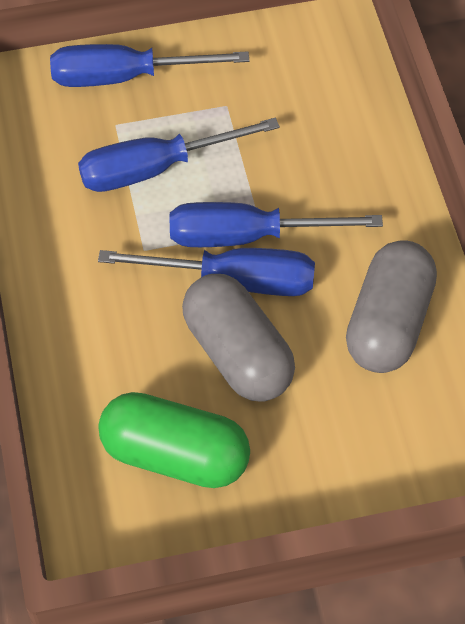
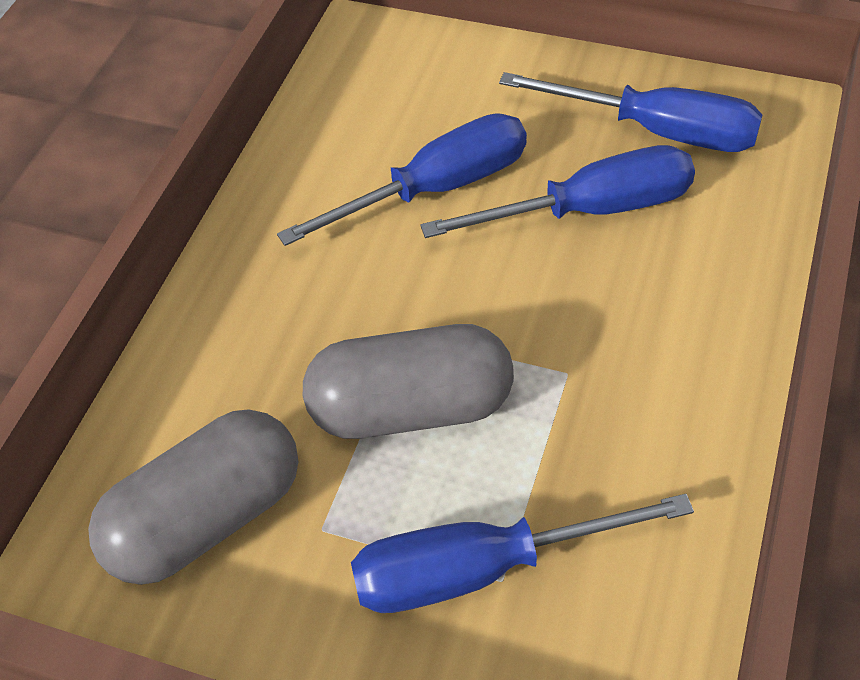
green capsule: 1 -> 0

